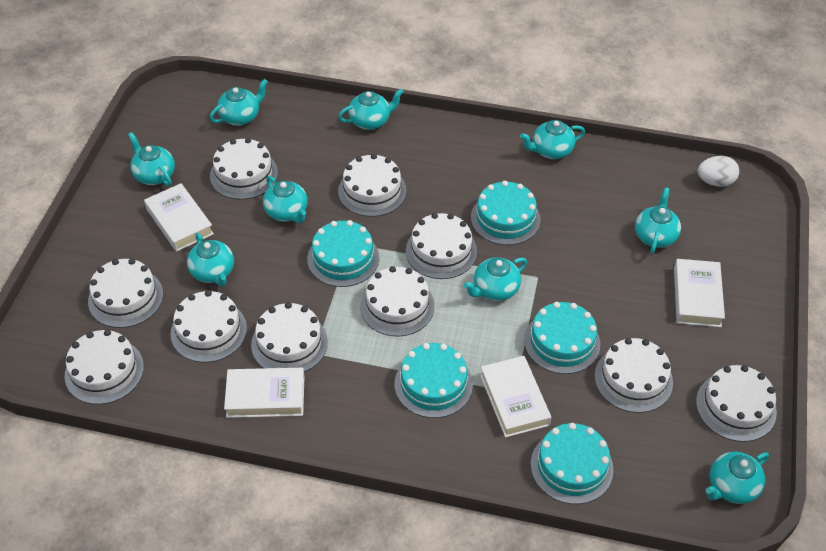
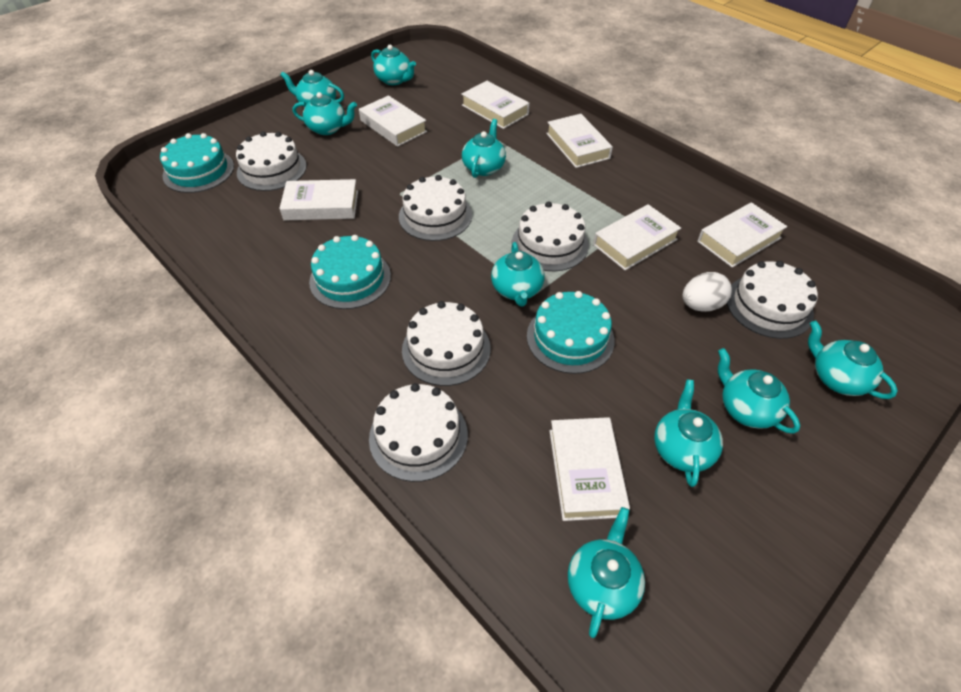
turquoise cake: 5 -> 3
white book: 4 -> 7
white cake: 10 -> 6

